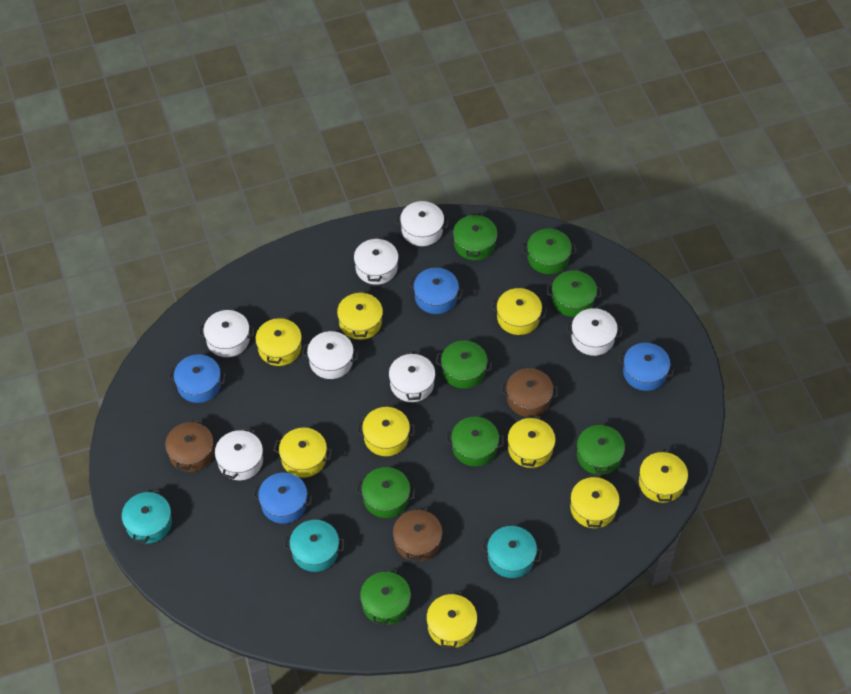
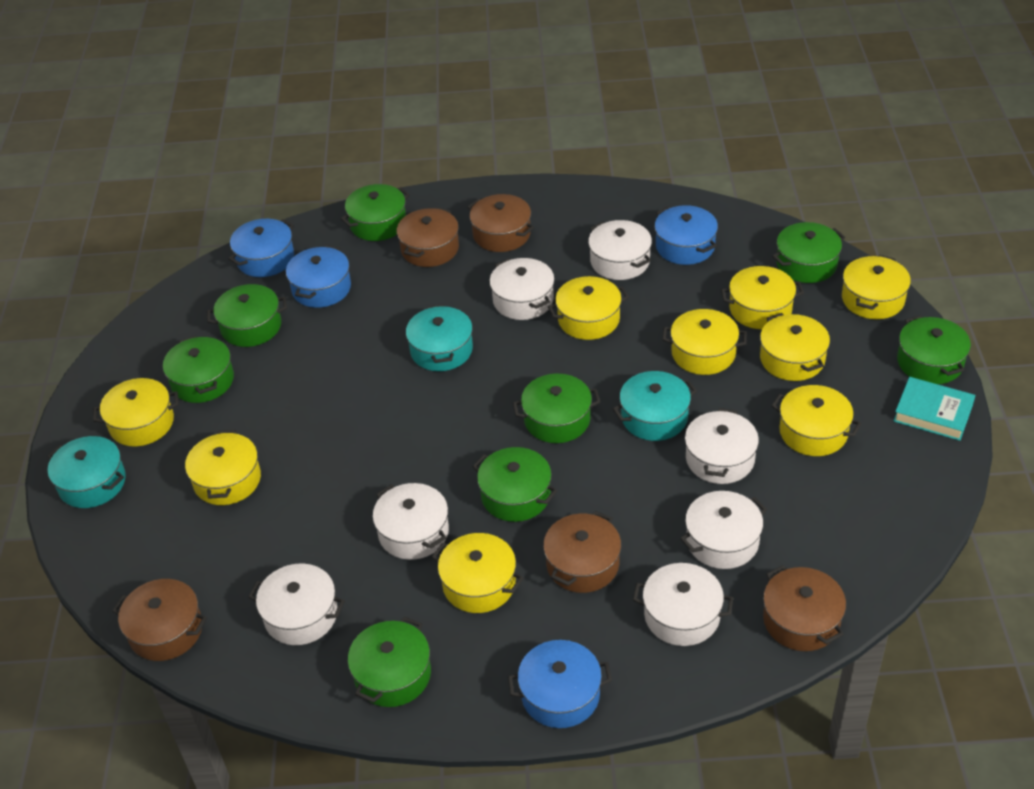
brown pot: 3 -> 5
turquoise book: 0 -> 1

